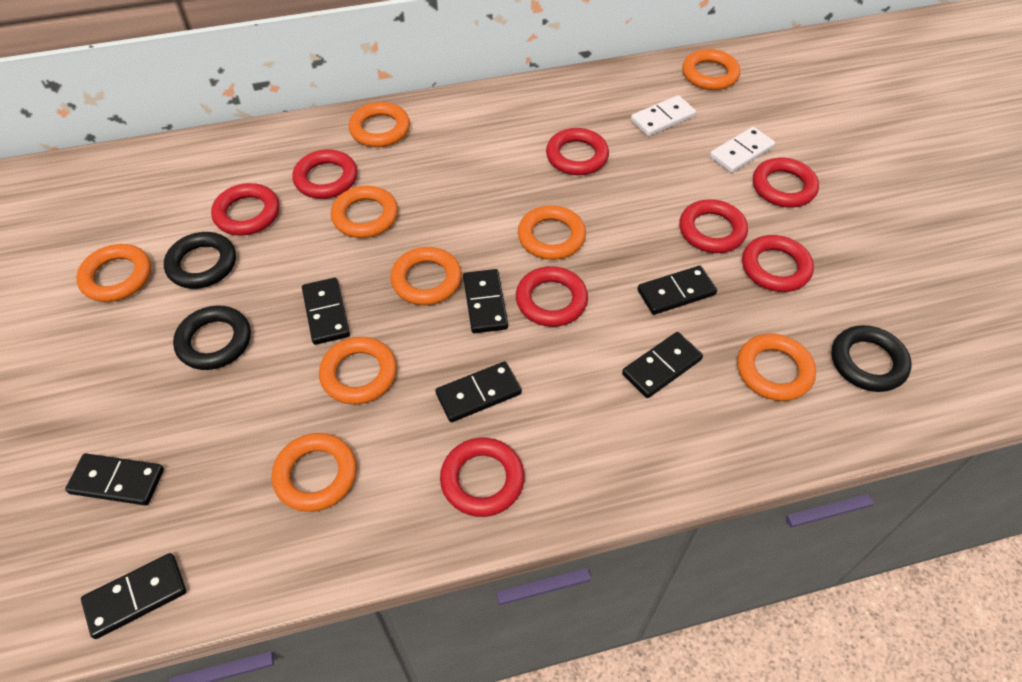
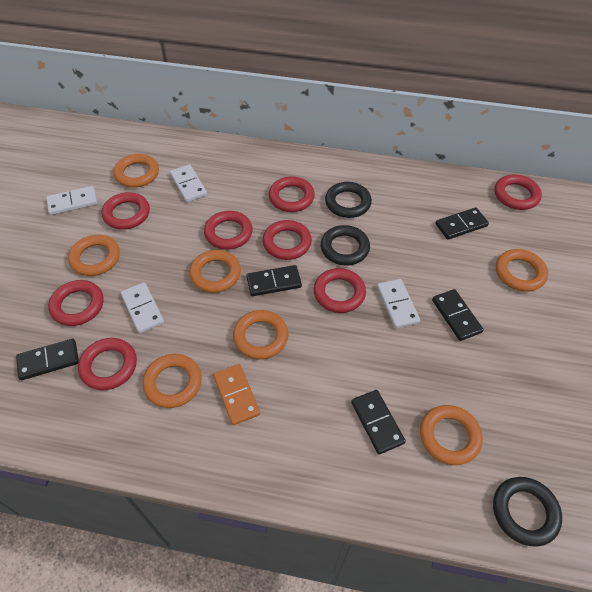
black domino: 7 -> 5
orange domino: 0 -> 1
orange ring: 9 -> 7
white domino: 2 -> 4

